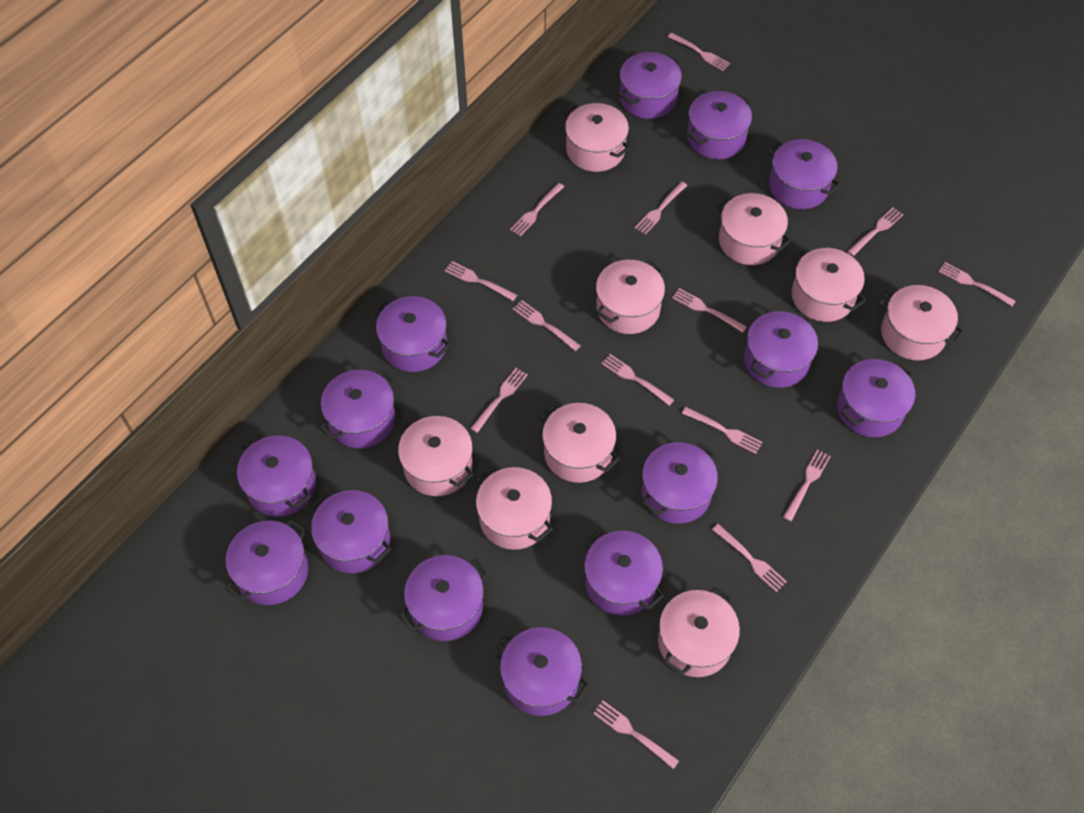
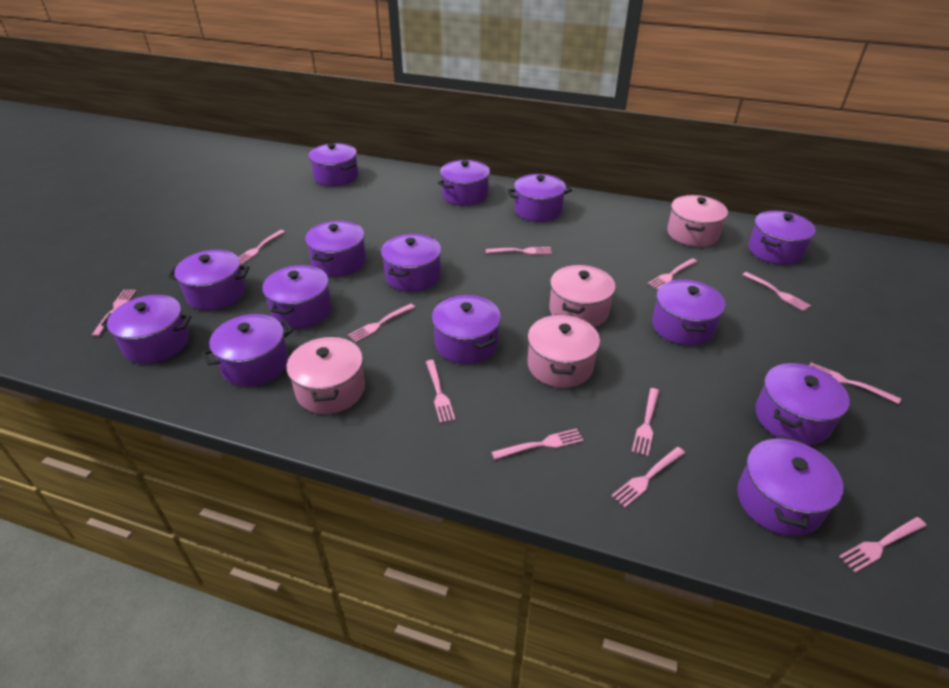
pink fork: 14 -> 12
pink pot: 9 -> 4

